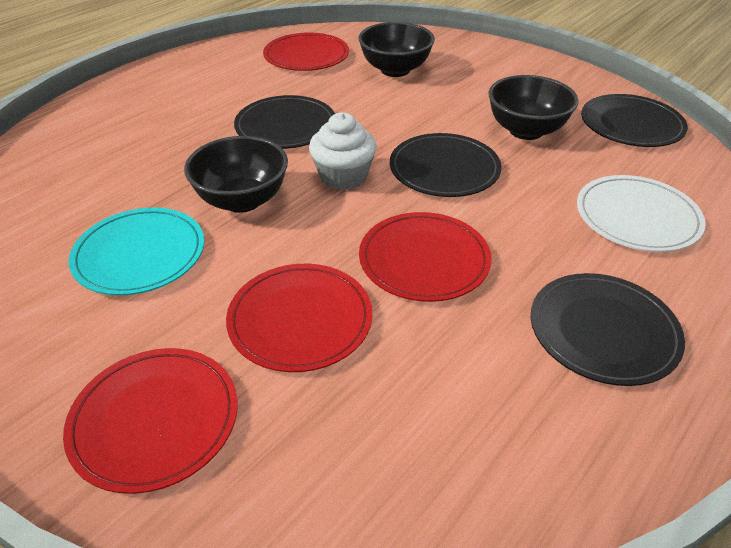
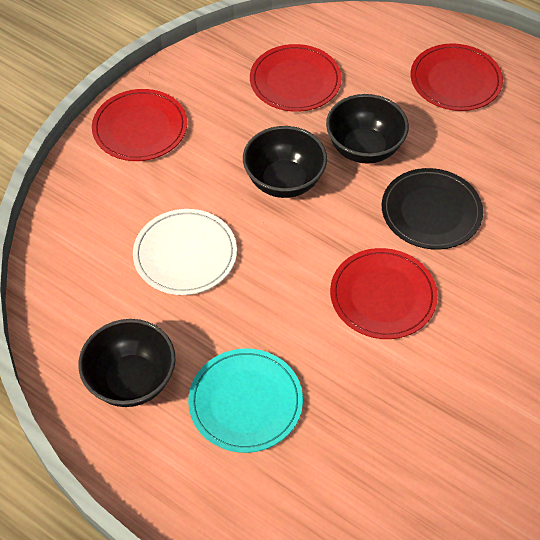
black plate: 4 -> 1
white cupcake: 1 -> 0

